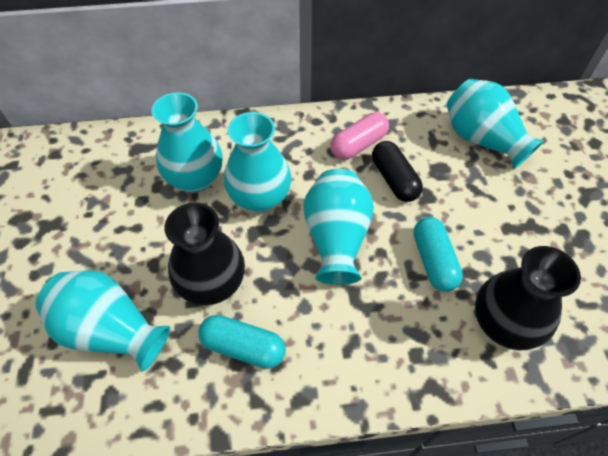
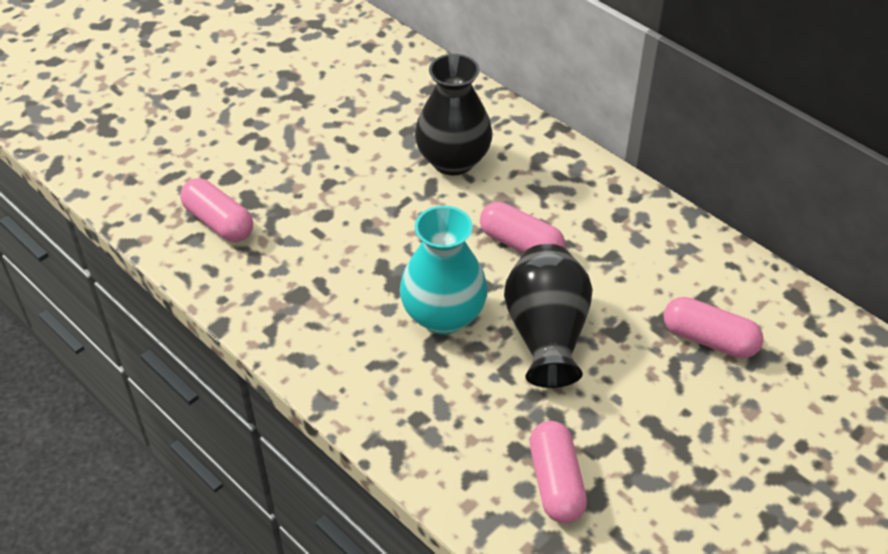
black capsule: 1 -> 0
pink capsule: 1 -> 4
turquoise capsule: 2 -> 0
turquoise vase: 5 -> 1

